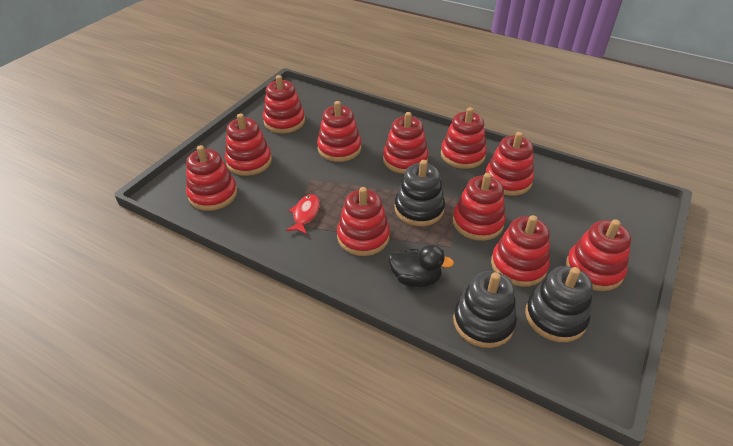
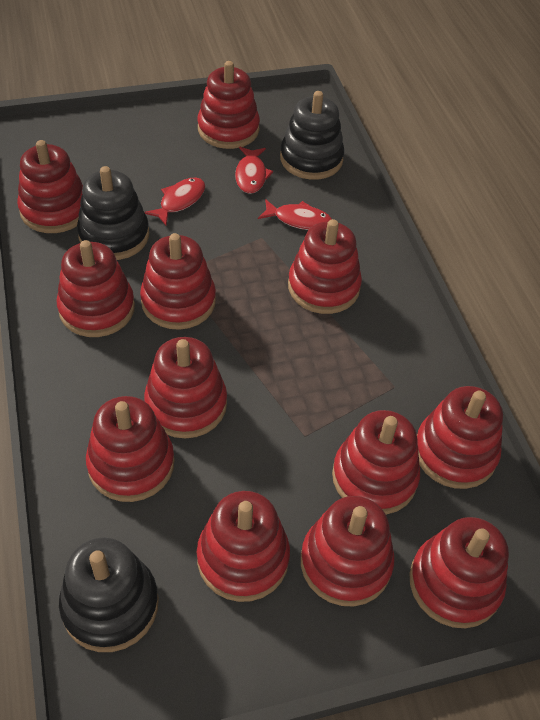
black duck: 1 -> 0
red fish: 1 -> 3
red stacking toy: 11 -> 12

